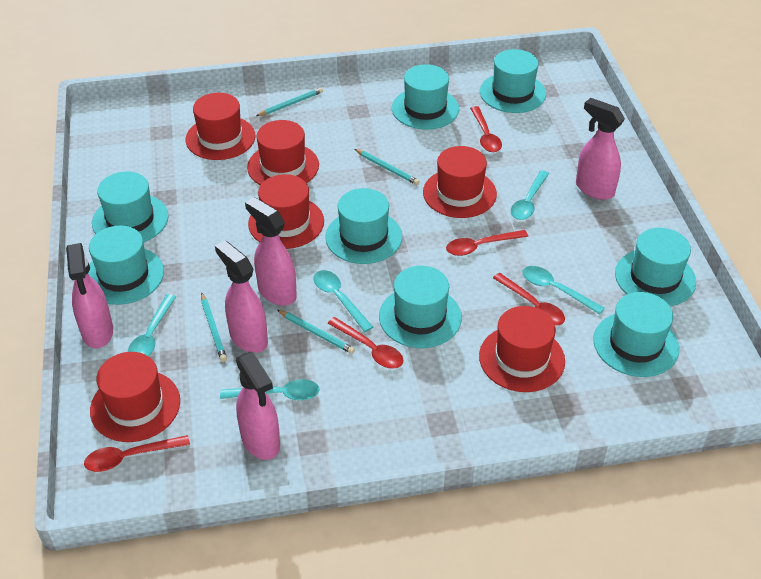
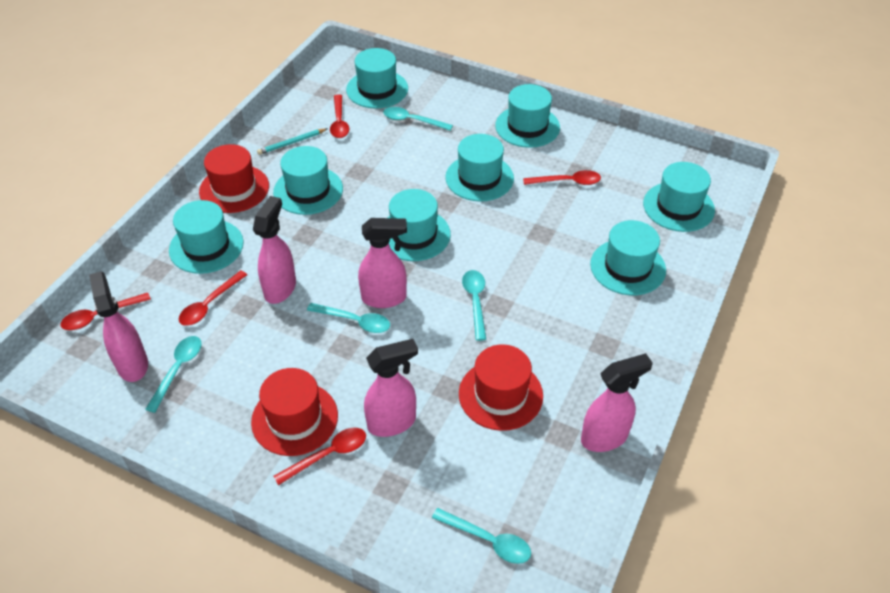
red hat: 6 -> 3
turquoise pencil: 4 -> 1

